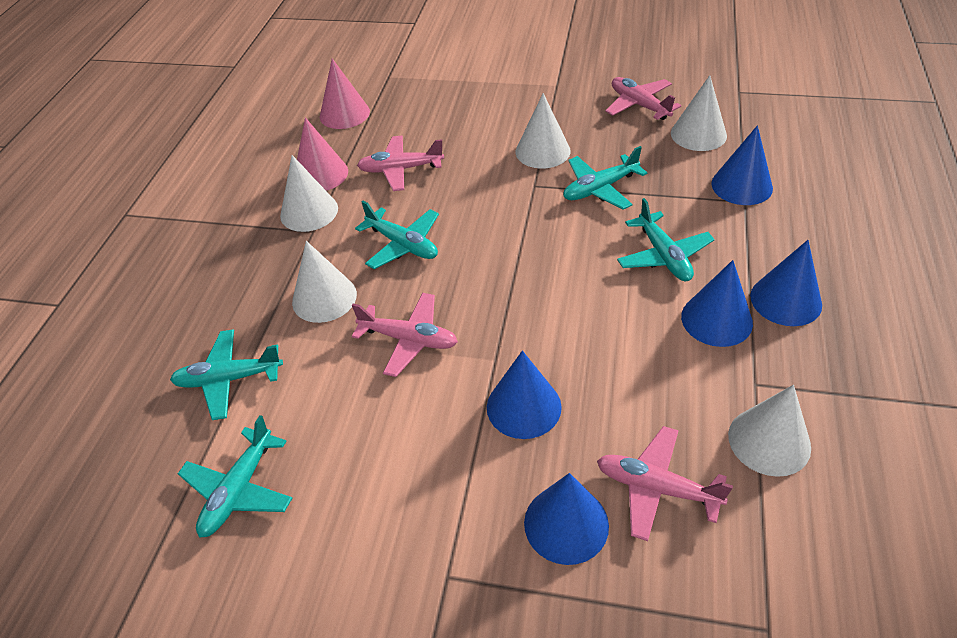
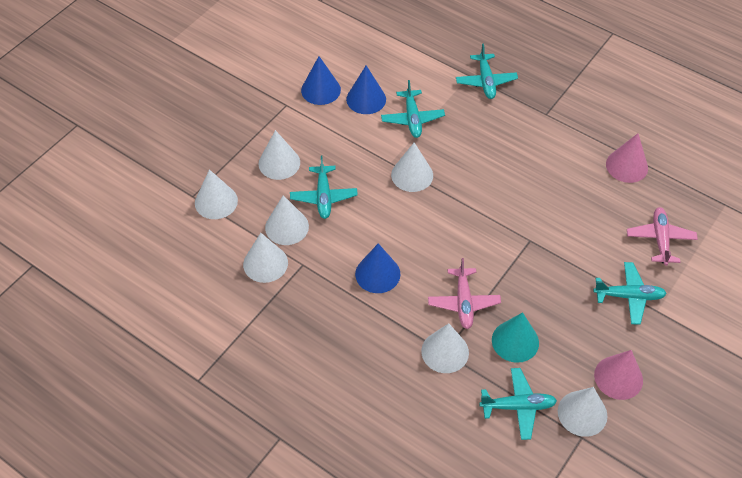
blue cone: 5 -> 3
pink plane: 4 -> 2
turquoise cone: 0 -> 1
white cone: 5 -> 7

